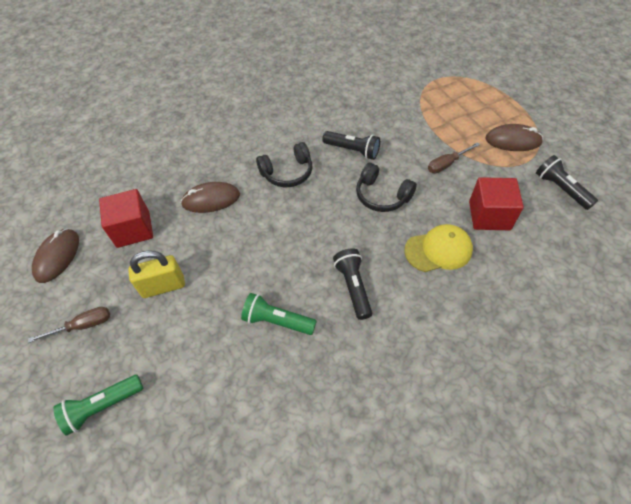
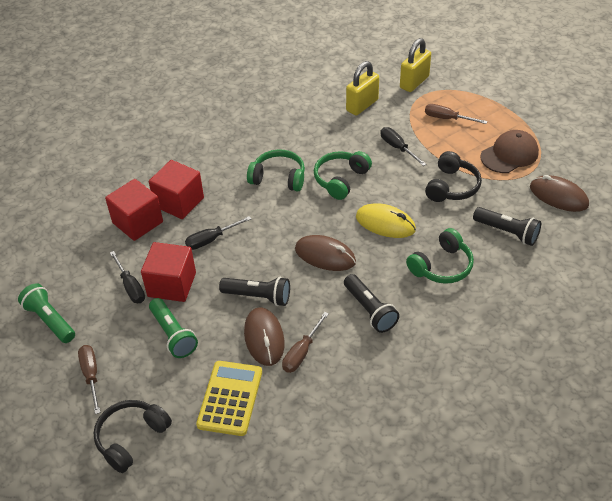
black screwdriver: 0 -> 3
brown cap: 0 -> 1
brown screwdriver: 2 -> 3
green headphones: 0 -> 3
red cube: 2 -> 3
yellow calculator: 0 -> 1
yellow cap: 1 -> 0
yellow mouse: 0 -> 1
yellow padlock: 1 -> 2

